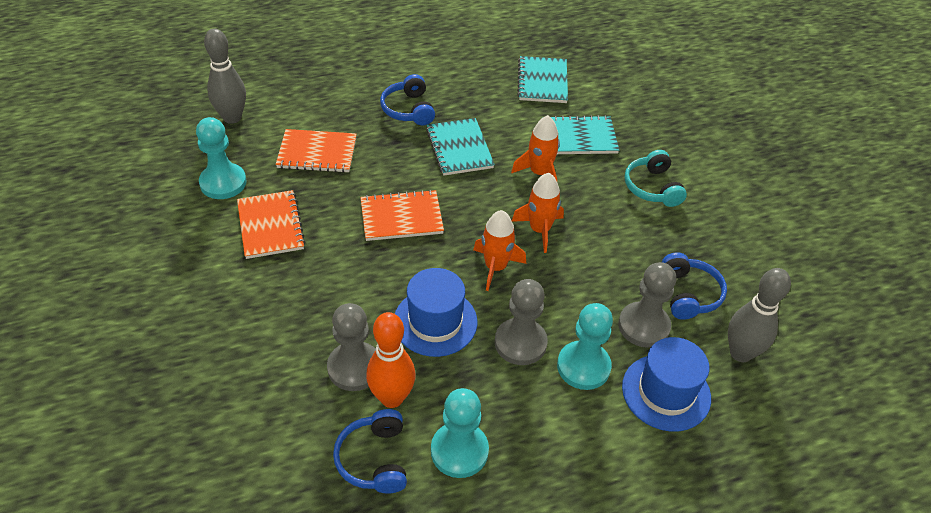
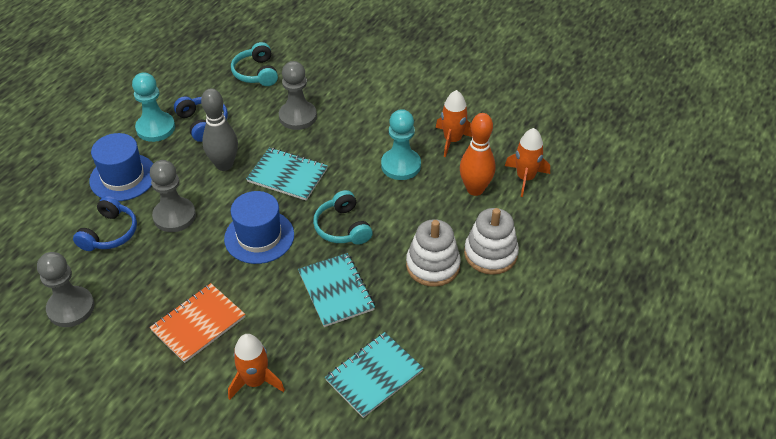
blue headphones: 3 -> 2
grey bowling pin: 2 -> 1
orange notebook: 3 -> 1
turquoise headphones: 1 -> 2
turquoise pawn: 3 -> 2
white stacking toy: 0 -> 2

